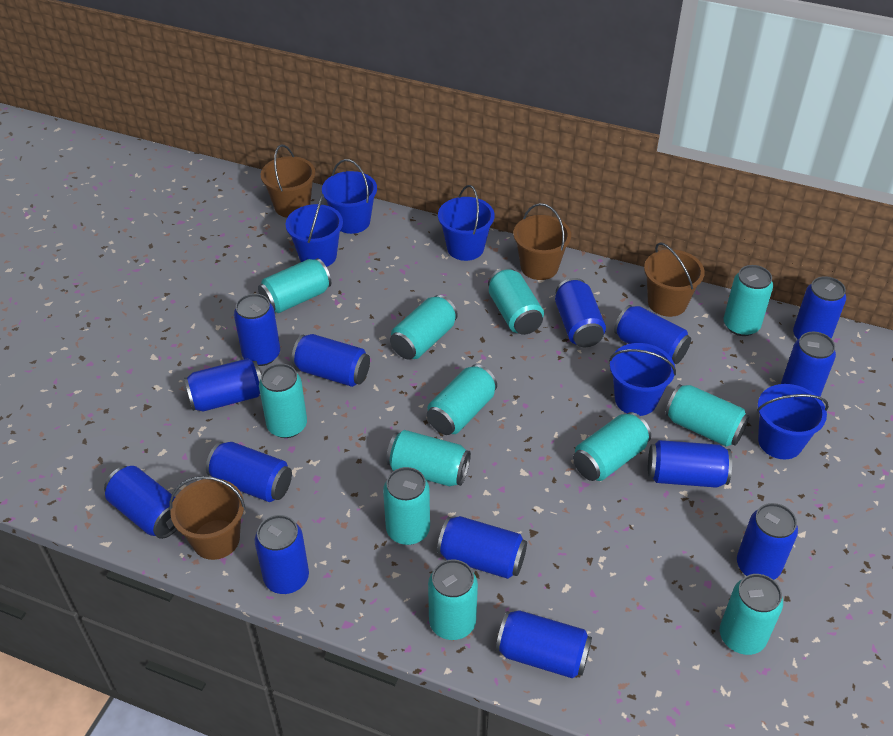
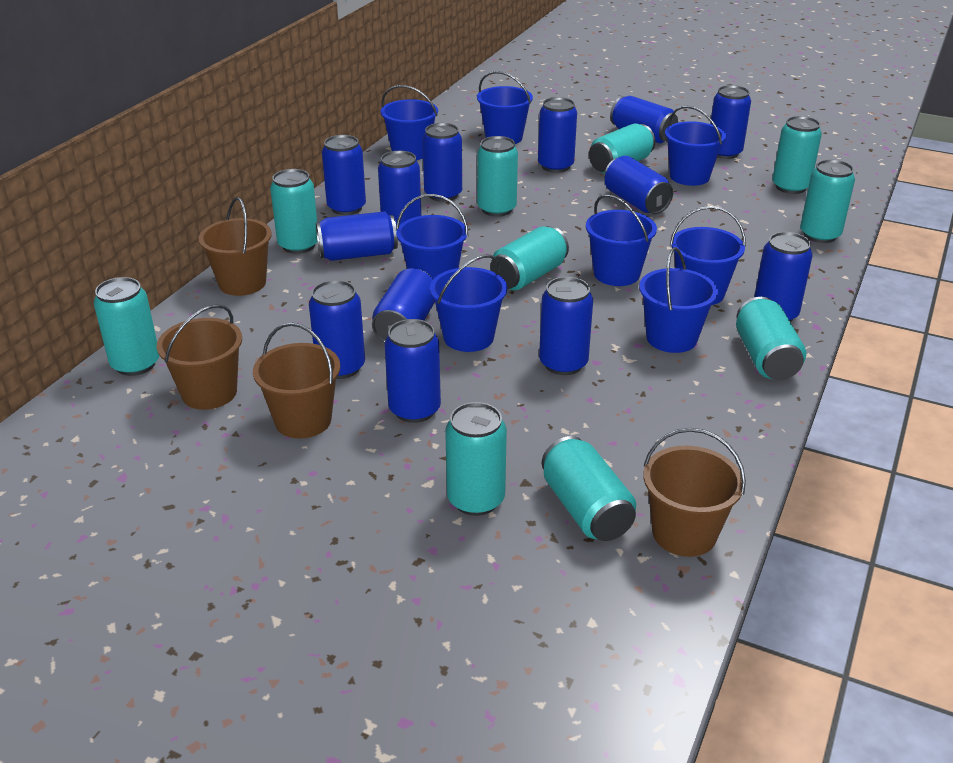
blue bucket: 5 -> 8
blue can: 14 -> 13
turquoise can: 12 -> 10

